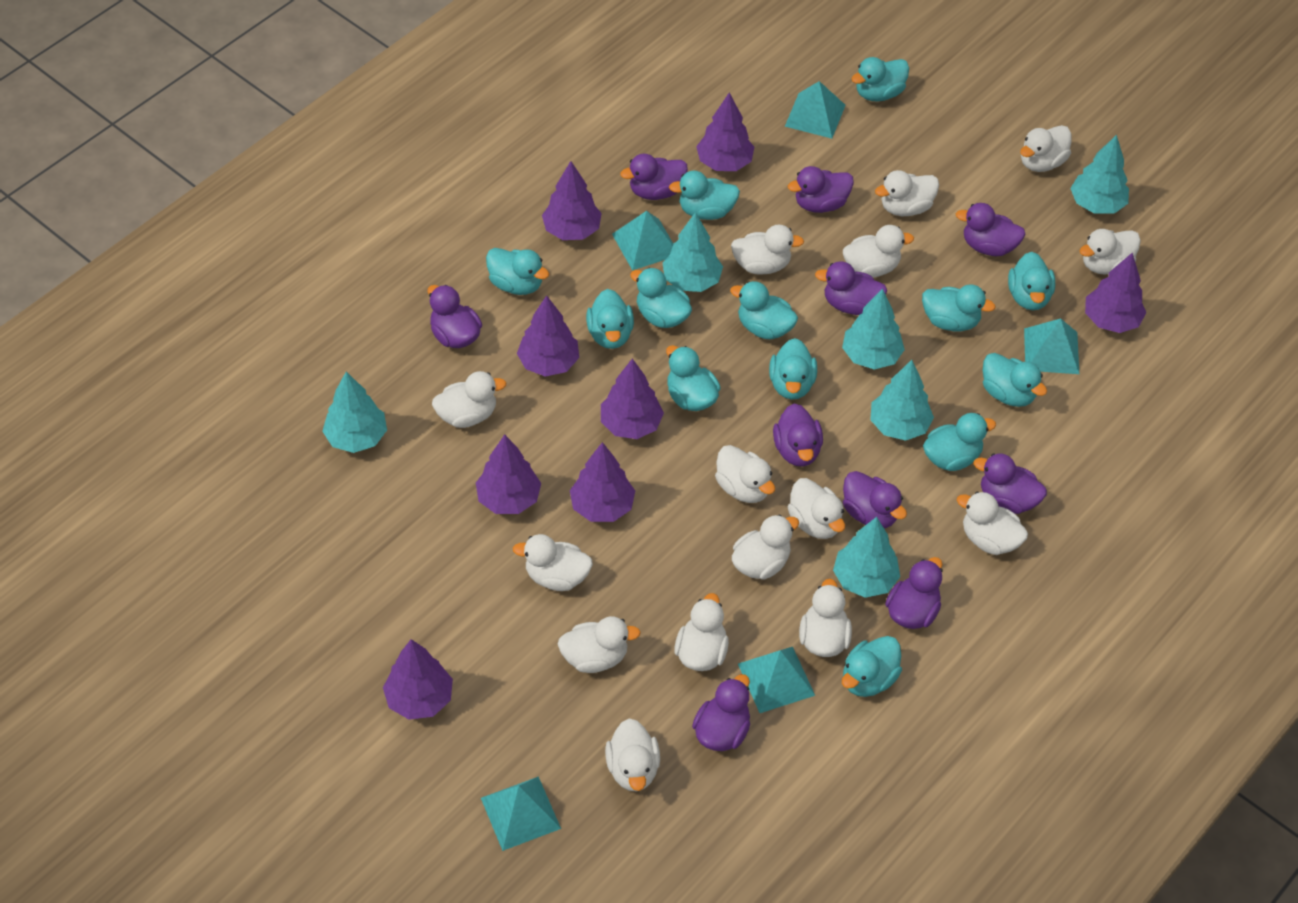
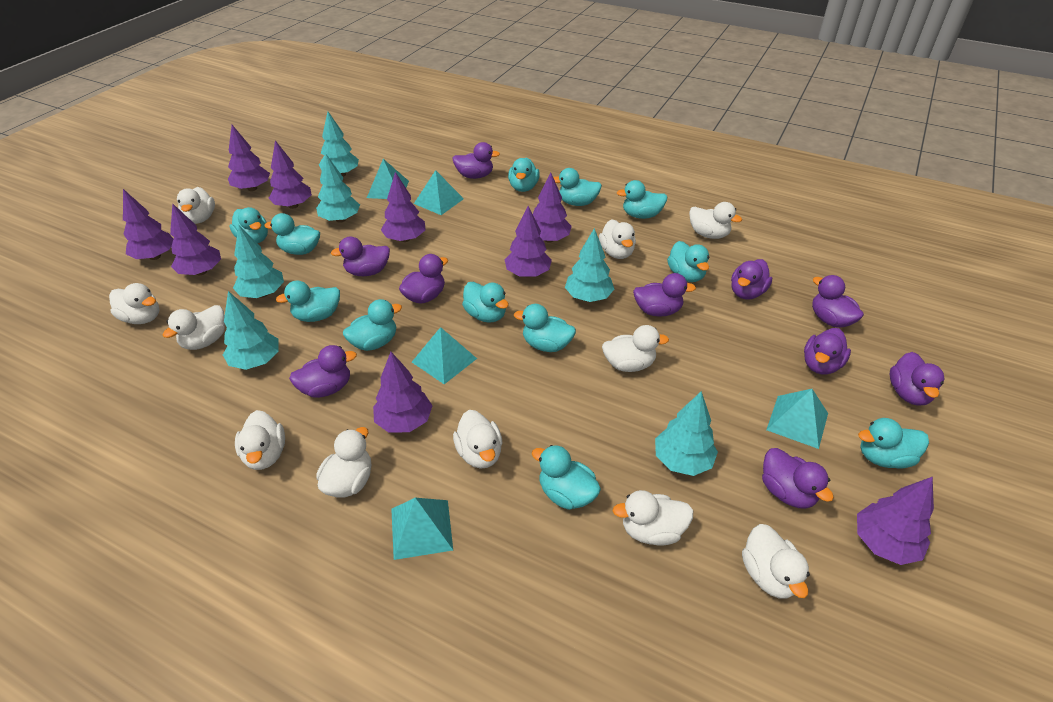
purple tree: 8 -> 9
turquoise duck: 13 -> 12
white duck: 15 -> 11

